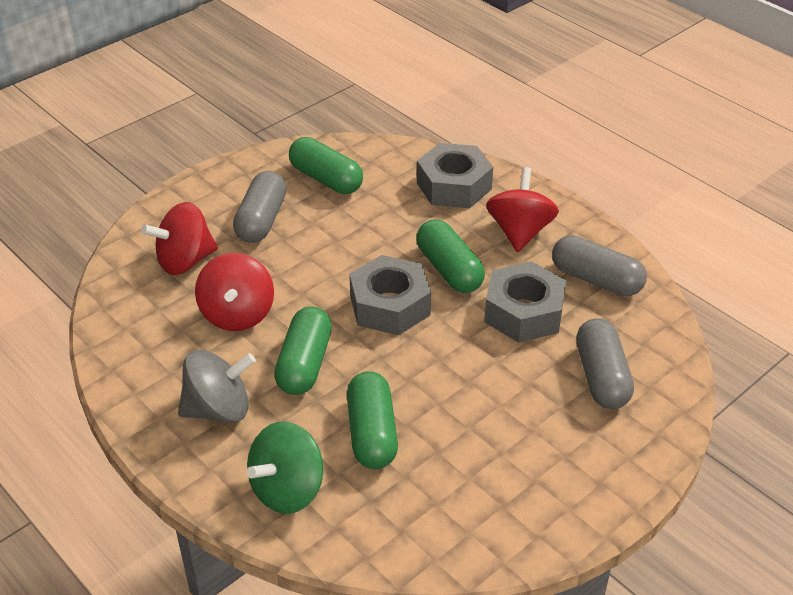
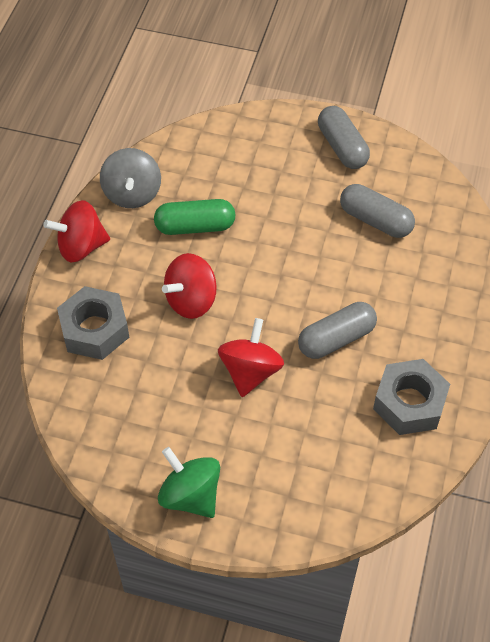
green capsule: 4 -> 1
grey nut: 3 -> 2

